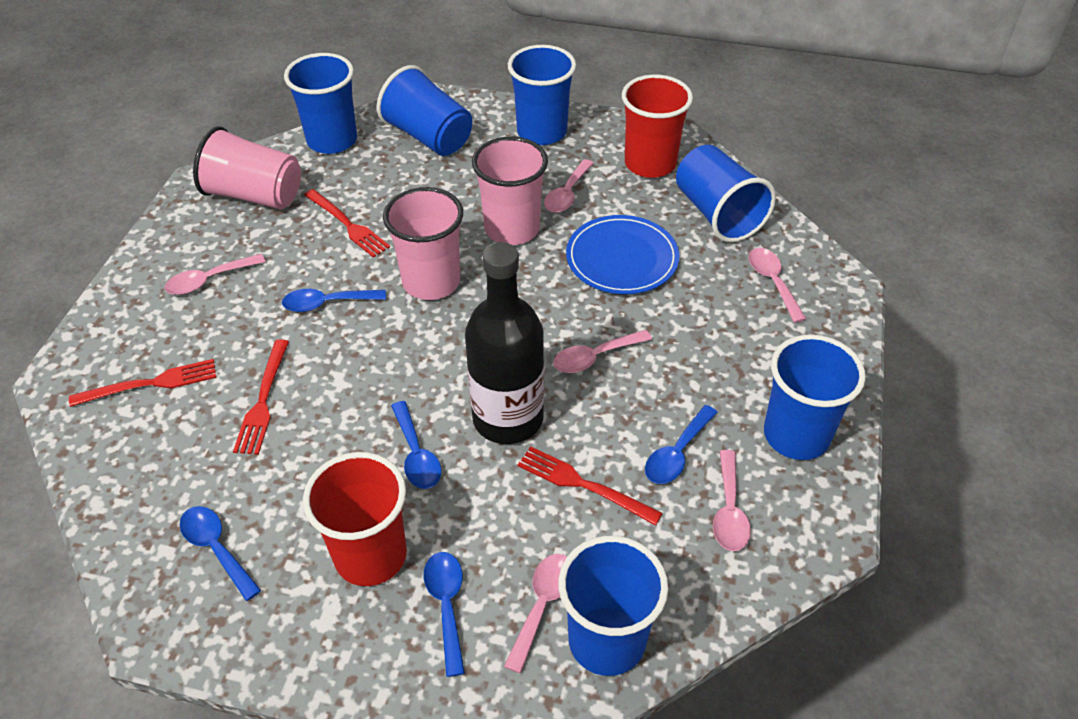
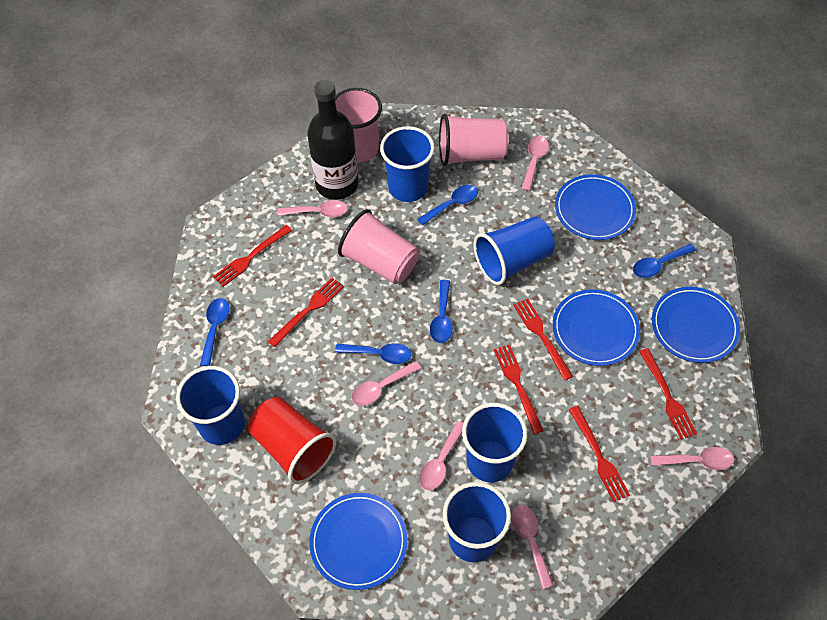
blue cup: 6 -> 5
blue plate: 1 -> 4
red cup: 2 -> 1
red fork: 4 -> 6

